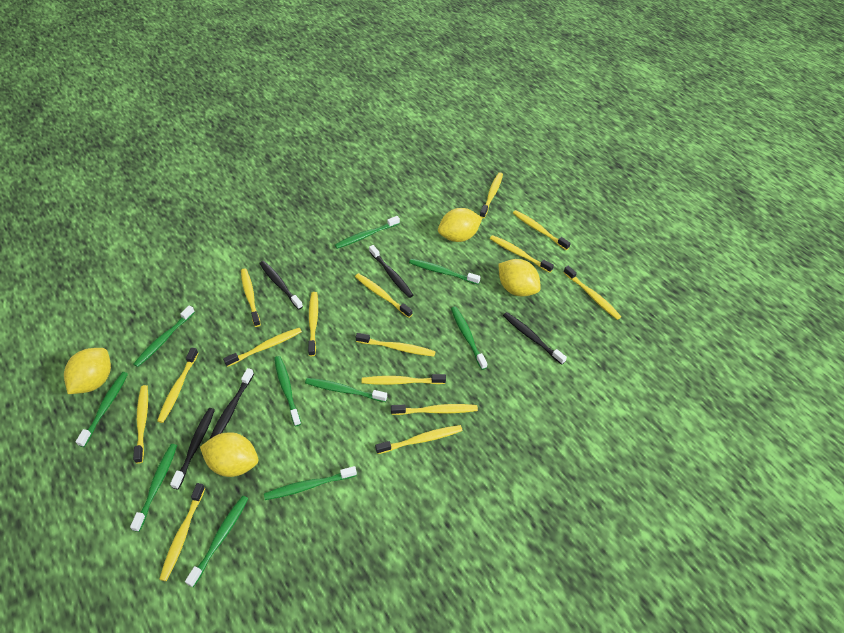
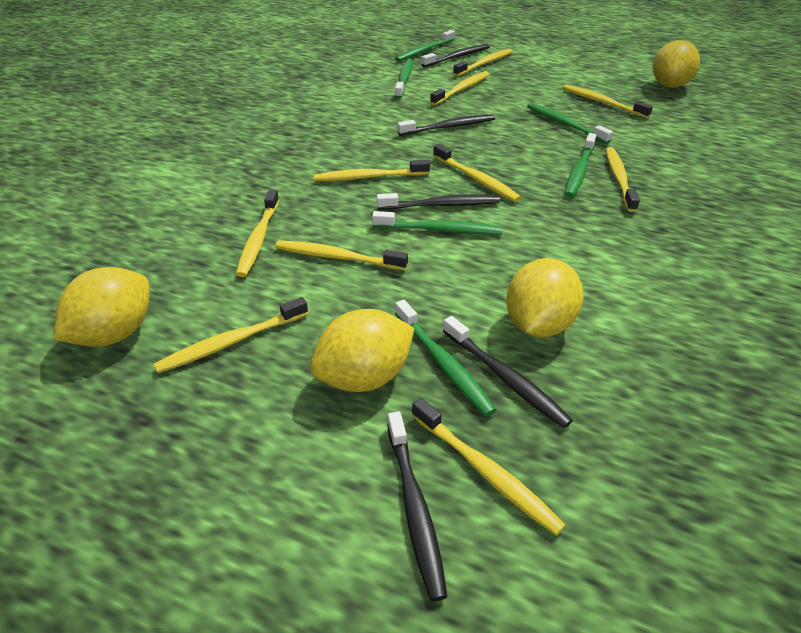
green toothbrush: 10 -> 6
yellow toothbrush: 15 -> 10

